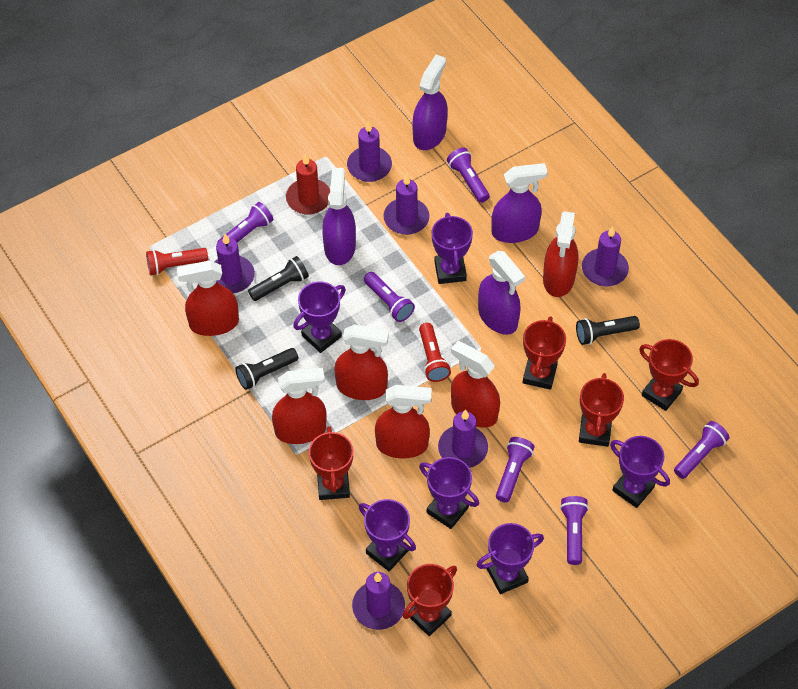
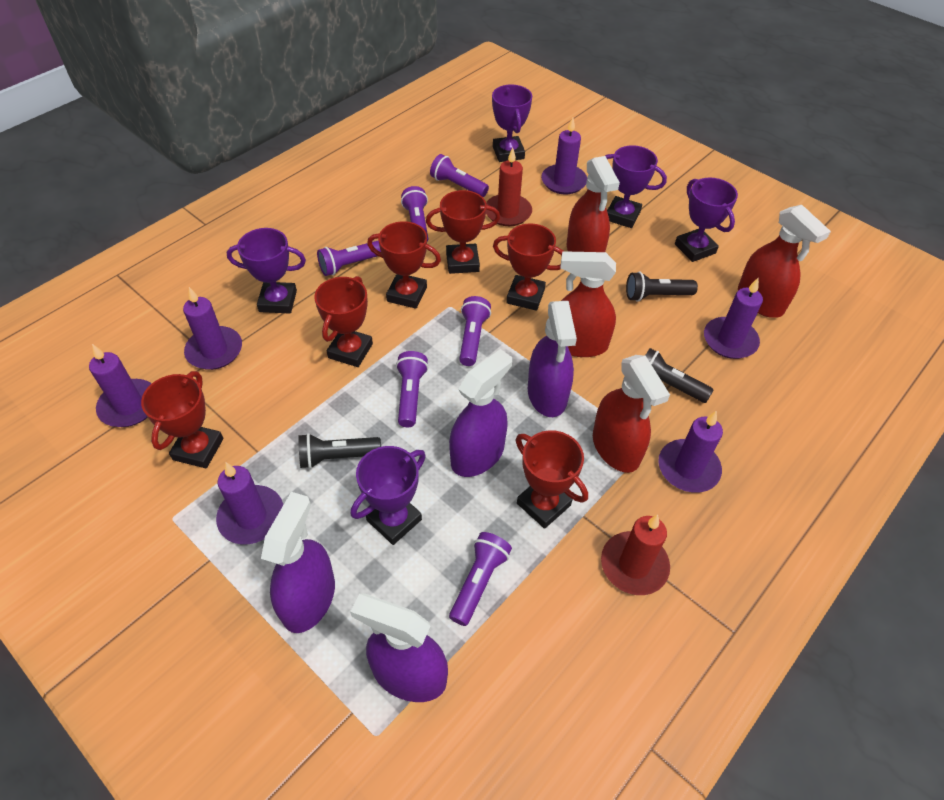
purple trophy: 6 -> 5
red candle: 1 -> 2
red flashlight: 2 -> 0
red spray bottle: 6 -> 4
red trophy: 5 -> 6

